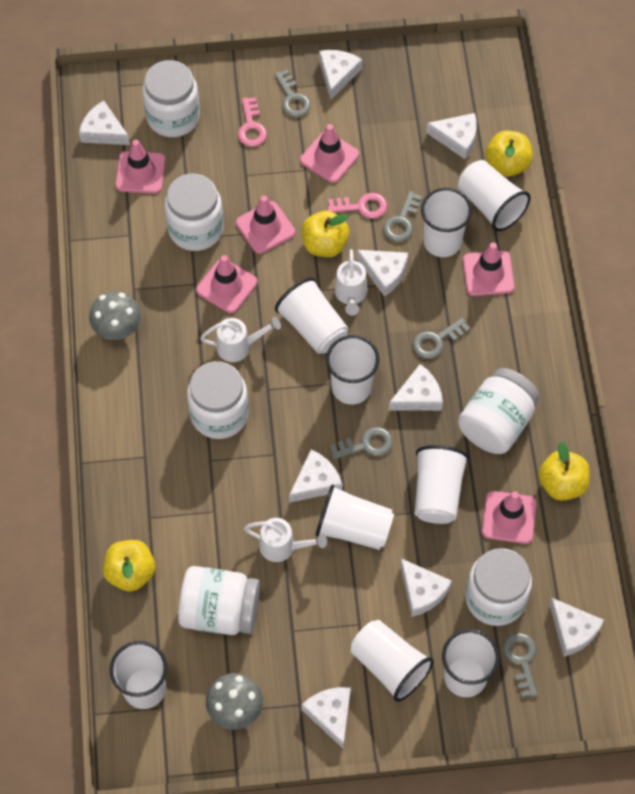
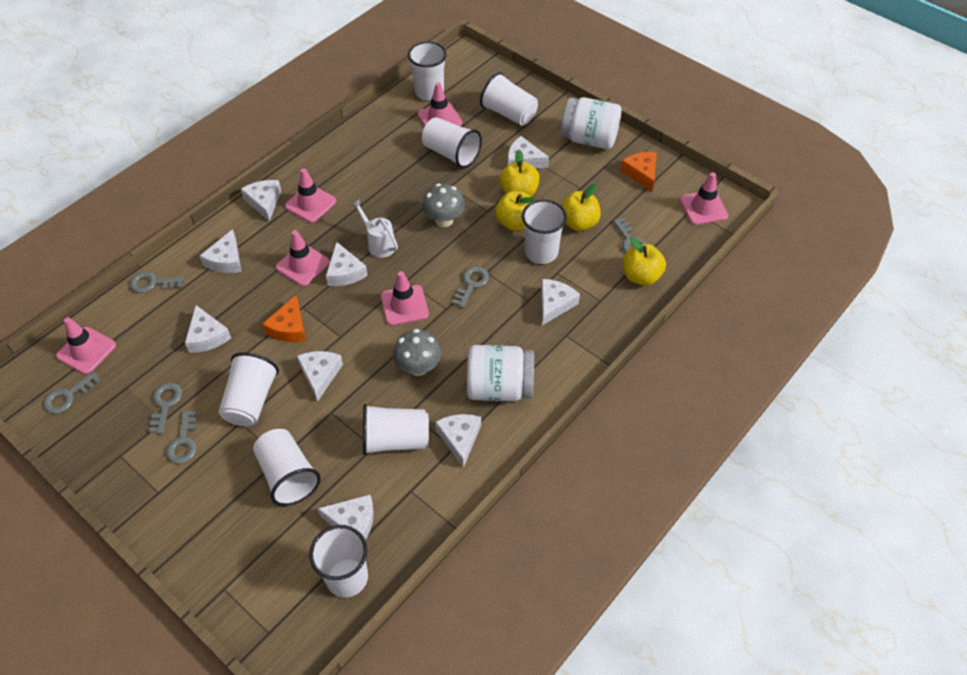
grey key: 5 -> 6
orange cheese: 0 -> 2
pink key: 2 -> 0
white cup: 9 -> 8
white jar: 6 -> 2
white watering can: 3 -> 1

